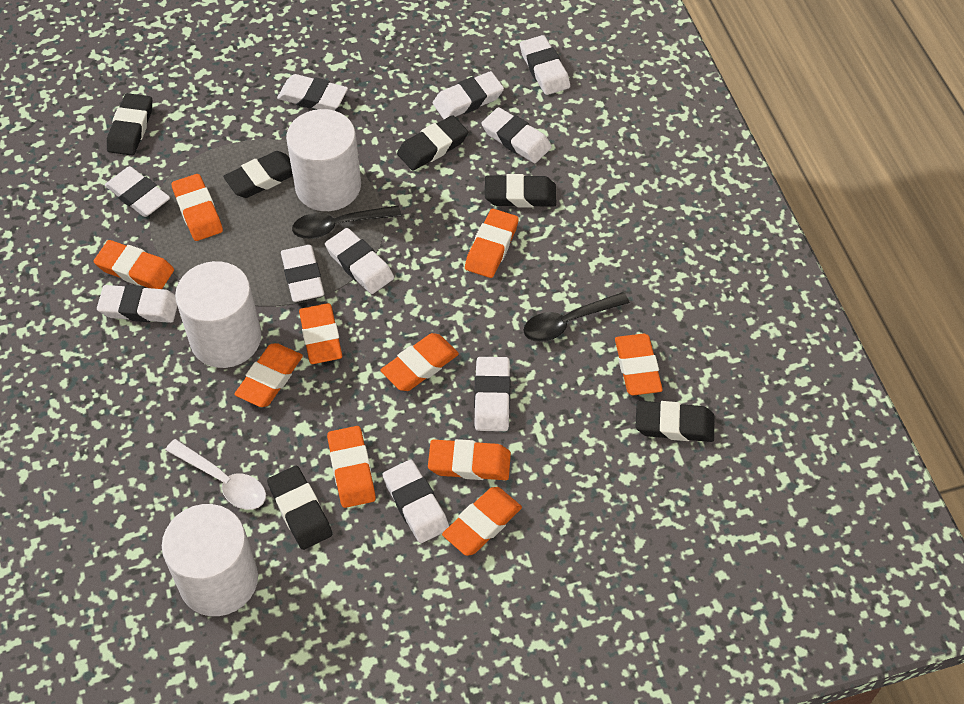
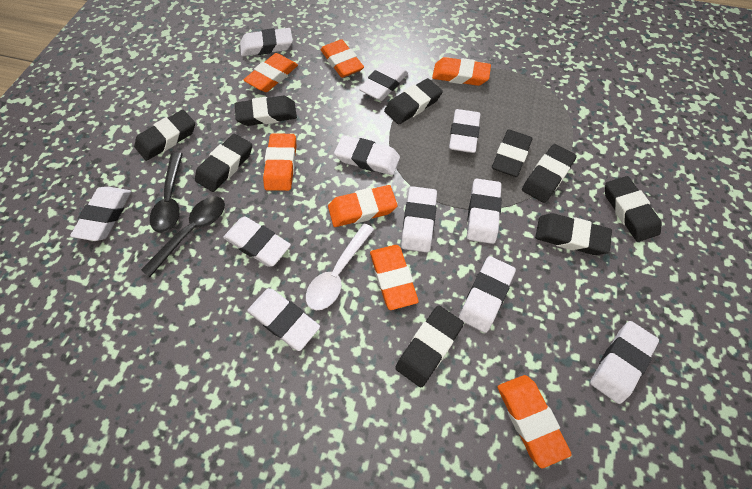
black eraser: 6 -> 9
orange eraser: 10 -> 7
white cylinder: 3 -> 0
white eraser: 10 -> 11

